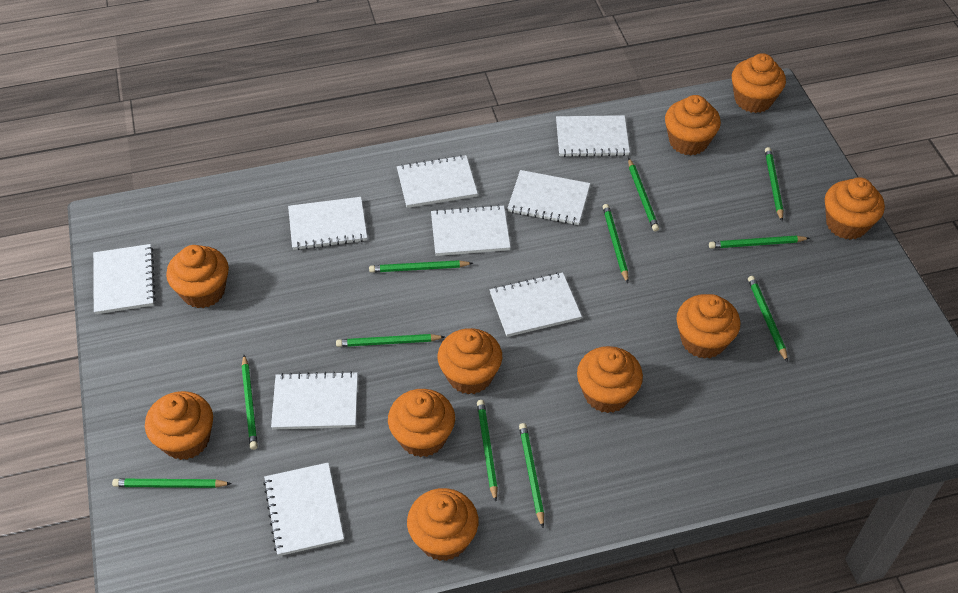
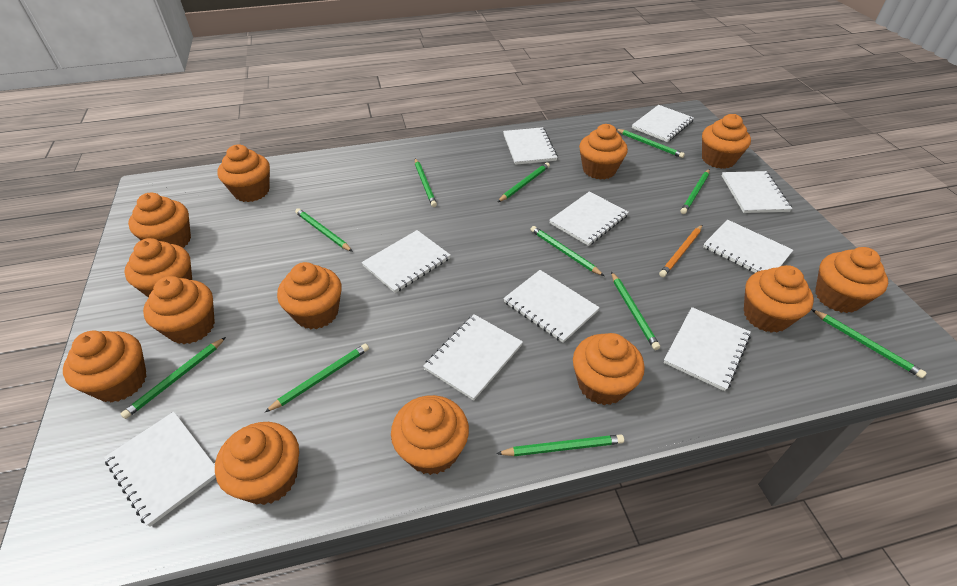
orange cupcake: 10 -> 13
orange pencil: 0 -> 1
white notebook: 9 -> 10

